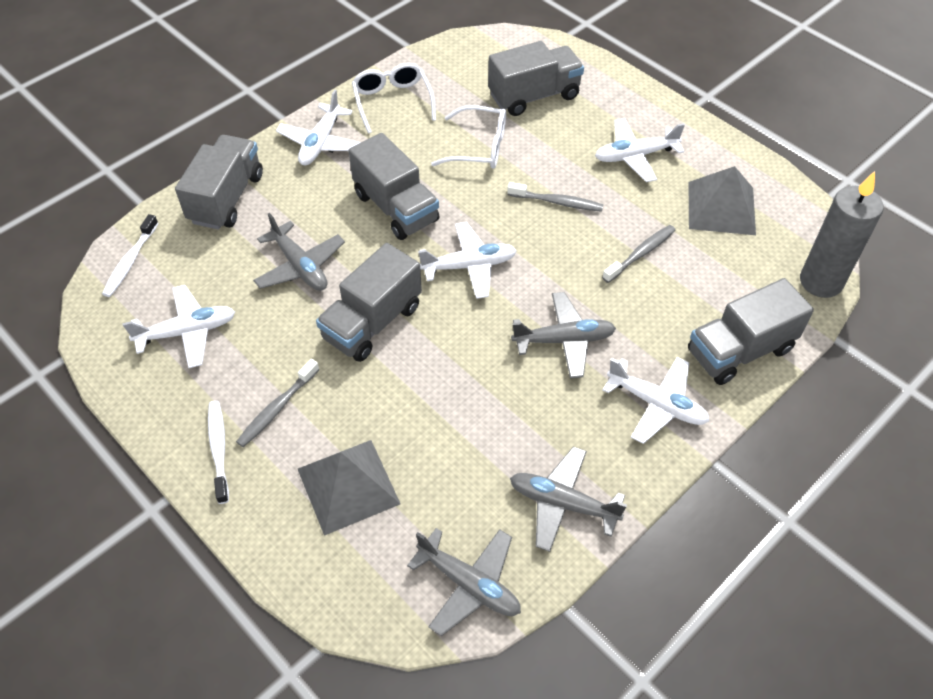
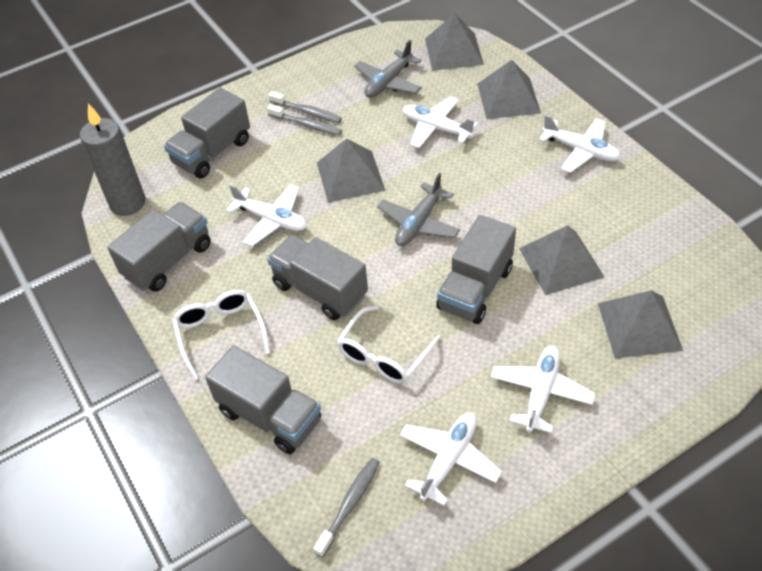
grey plane: 4 -> 2
grey pyramid: 2 -> 5
white toothbrush: 2 -> 0

